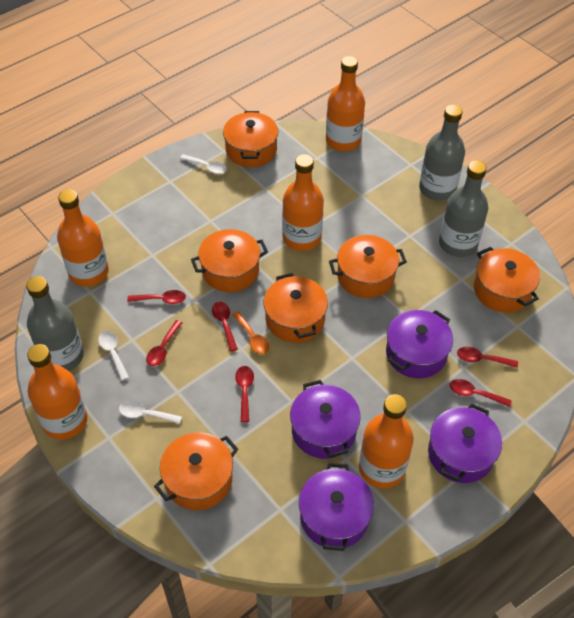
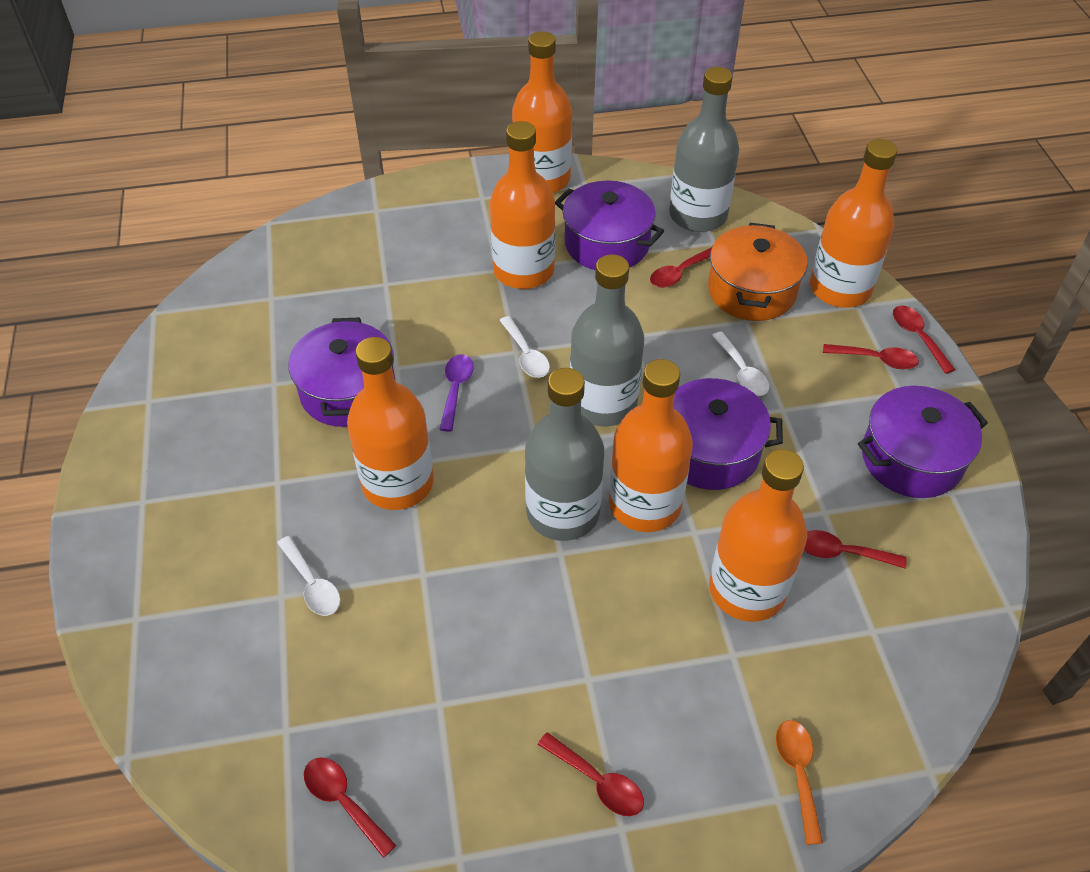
orange bottle: 5 -> 6
orange pot: 6 -> 1
purple spoon: 0 -> 1

